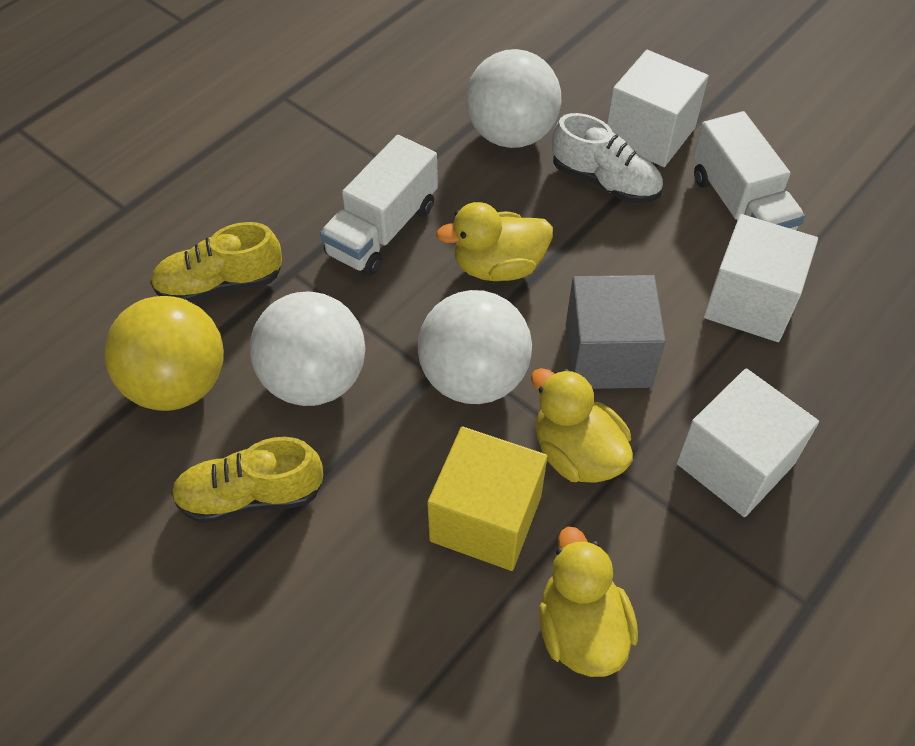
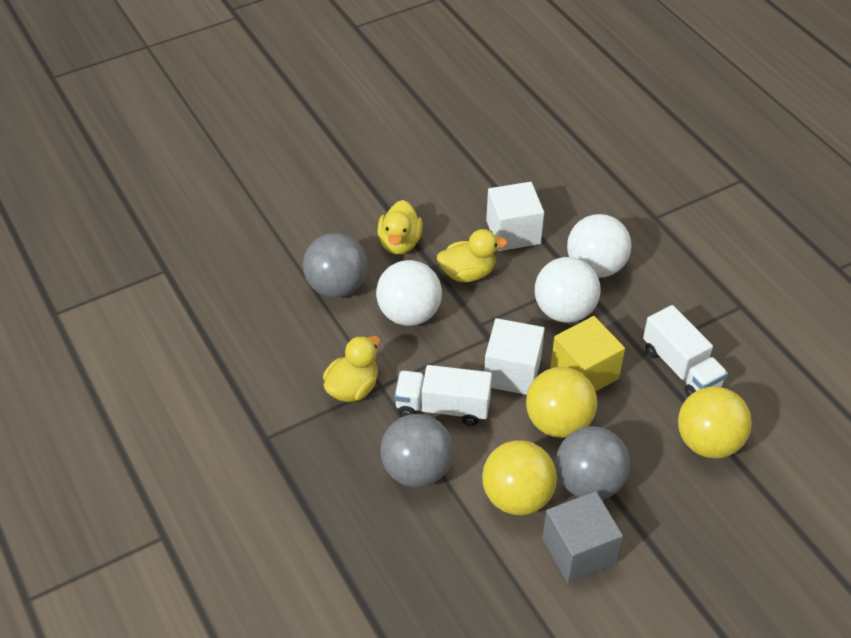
grey ball: 0 -> 3
white cube: 3 -> 2
white shoe: 1 -> 0
yellow ball: 1 -> 3
yellow shoe: 2 -> 0

